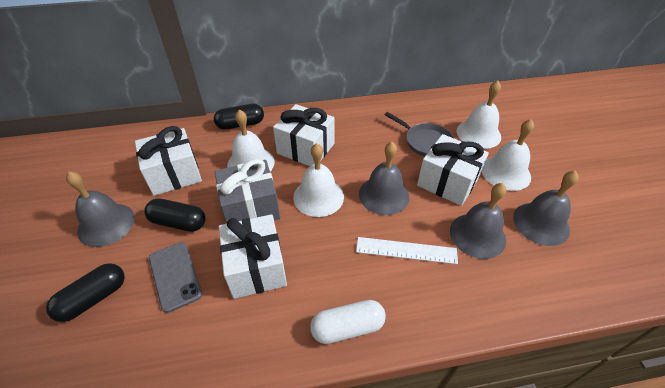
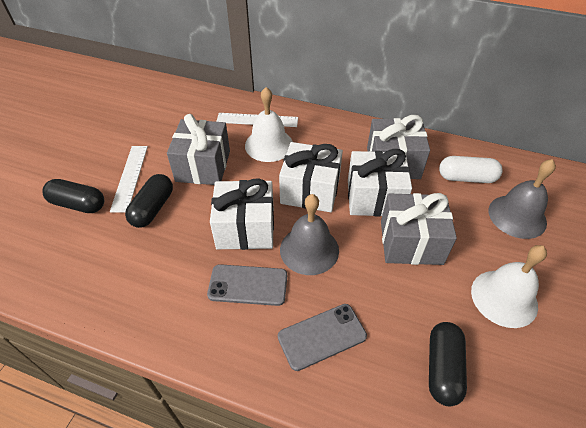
grey bell: 4 -> 2
grey gift: 1 -> 3
grey pan: 1 -> 0
grey phone: 1 -> 2
white bell: 4 -> 2
white gift: 4 -> 3
white ruler: 1 -> 2

